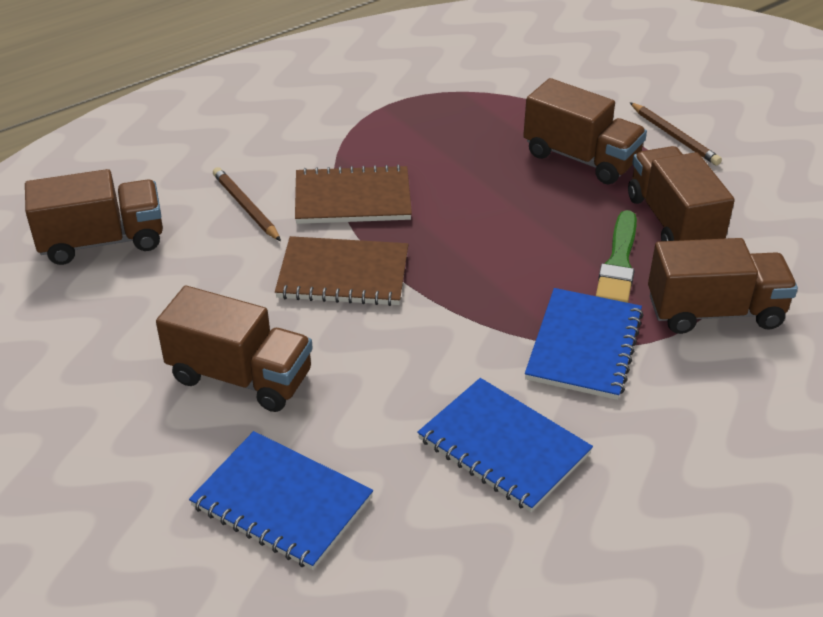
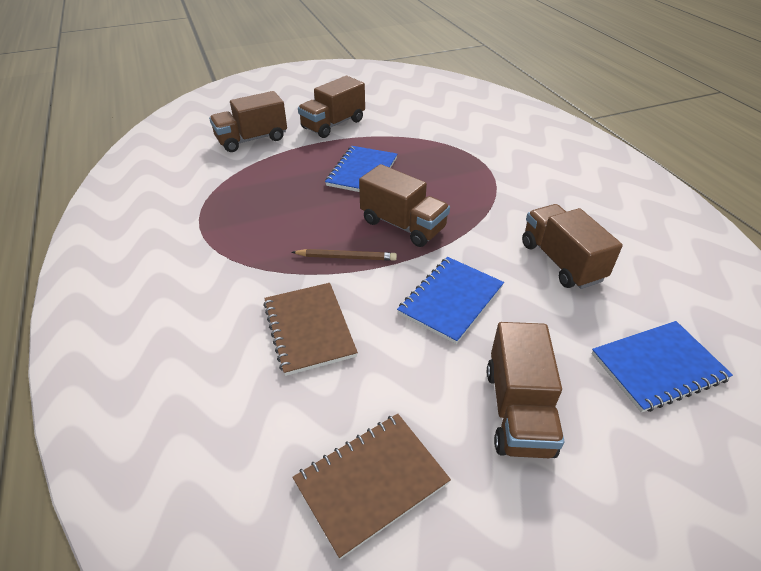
brown pencil: 2 -> 1
green brush: 1 -> 0

